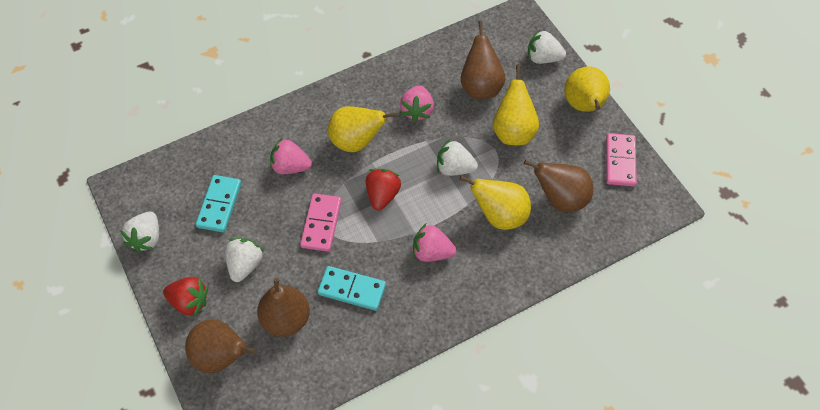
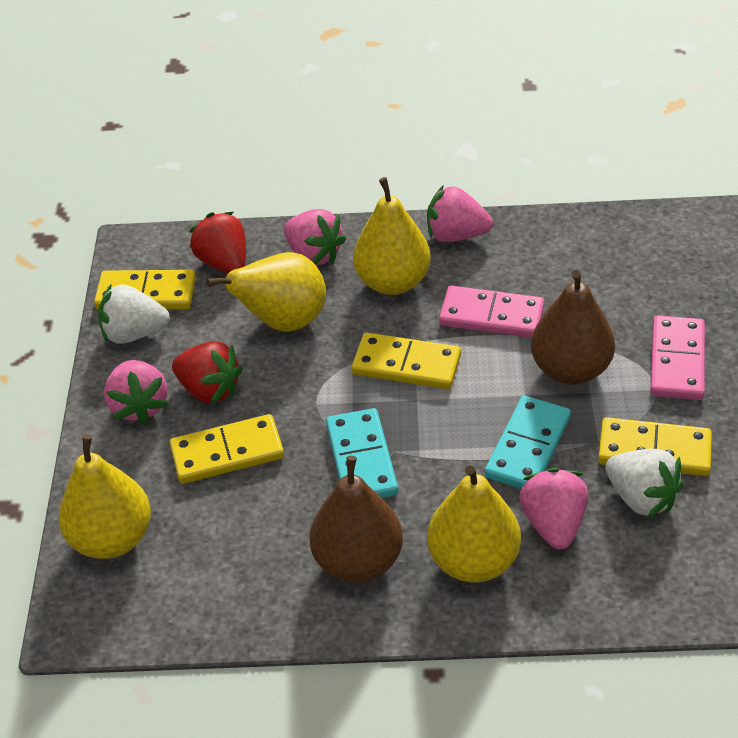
brown pear: 4 -> 2
pink strawberry: 3 -> 4
white strawberry: 4 -> 2
yellow domino: 0 -> 4

